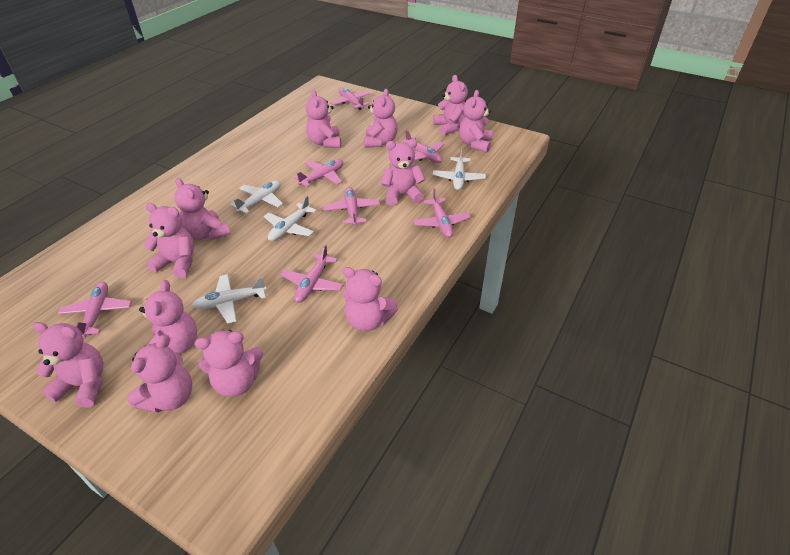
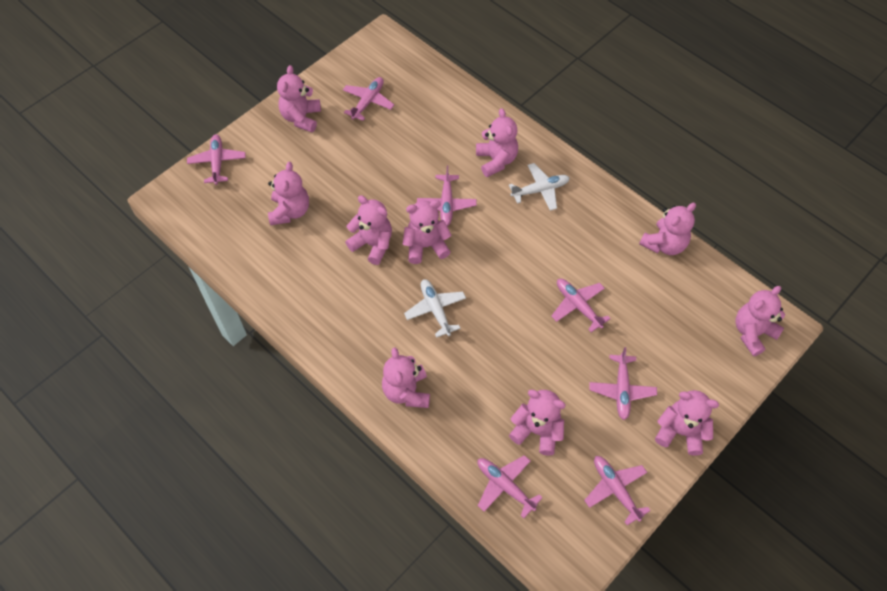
pink teddy bear: 12 -> 10
white plane: 4 -> 2

